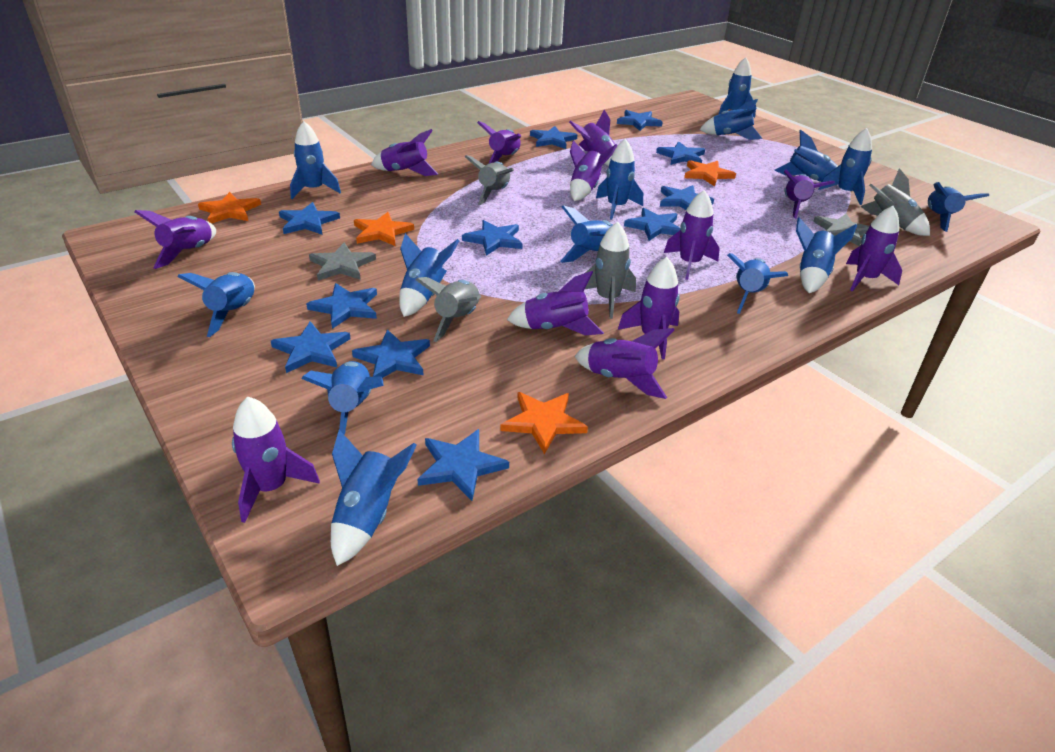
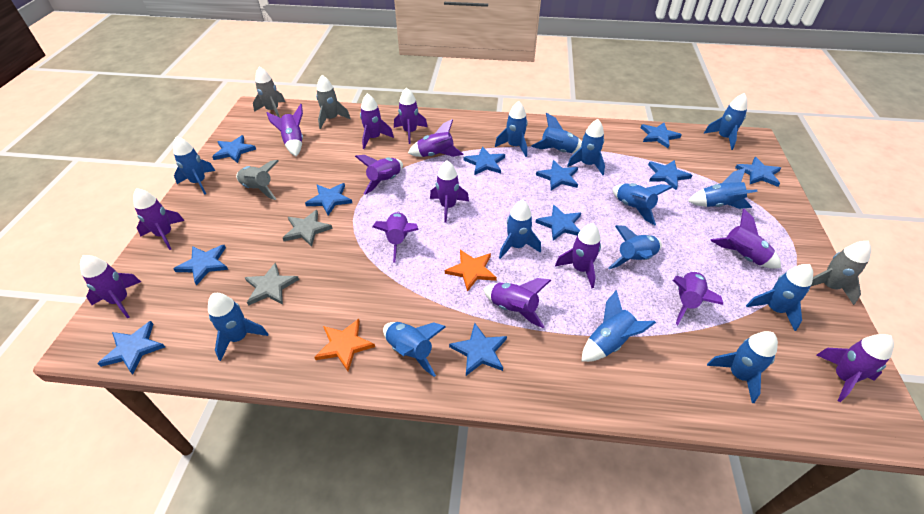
orange star: 4 -> 2
purple rocket: 12 -> 14

